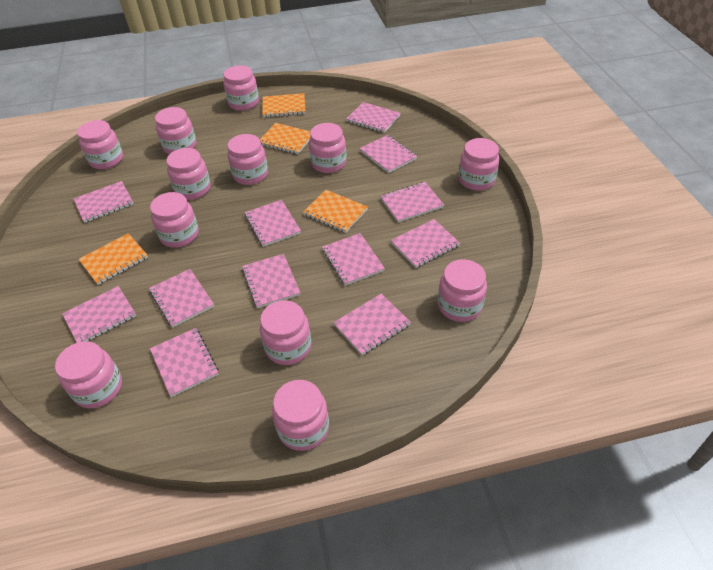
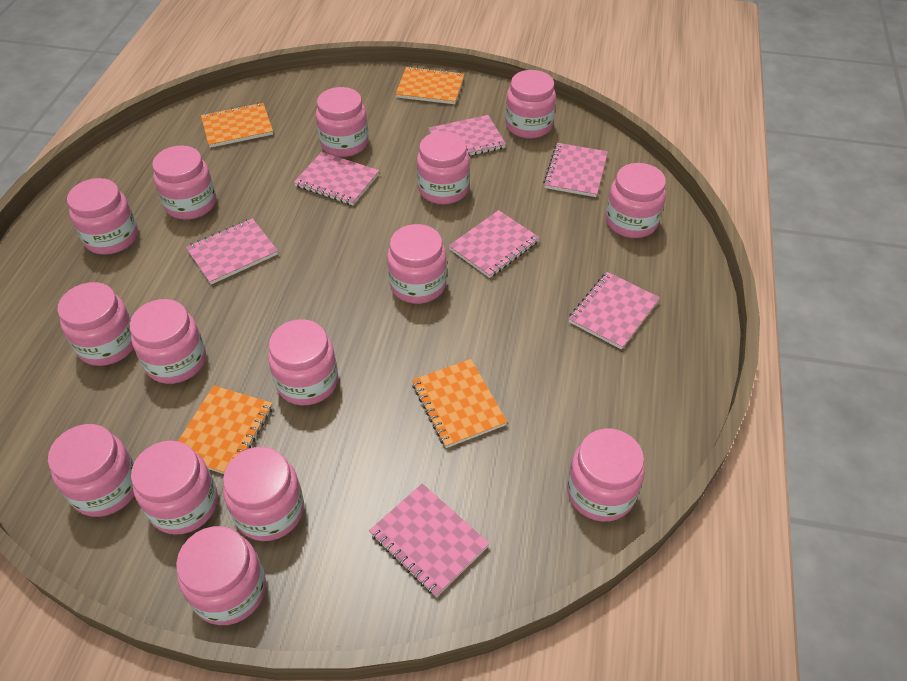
pink jar: 12 -> 15
pink notebook: 12 -> 7

